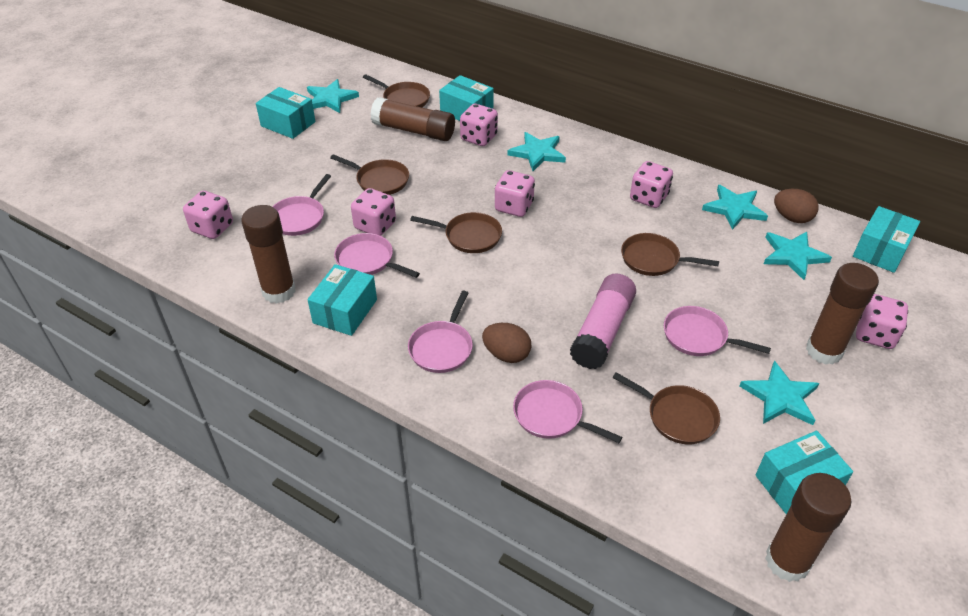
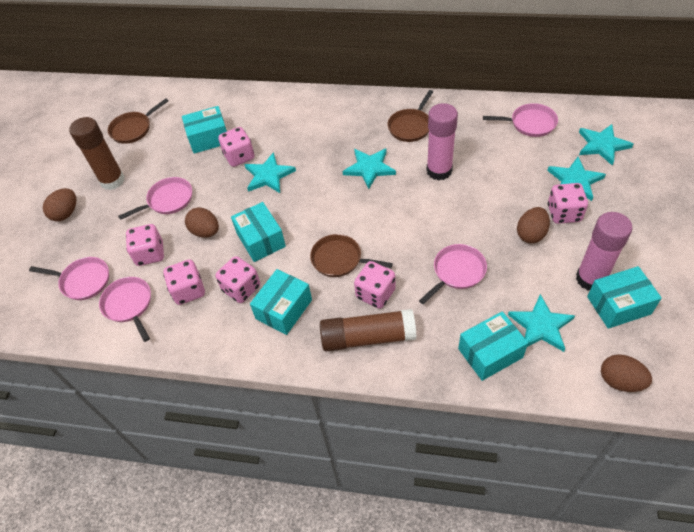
brown egg: 2 -> 4
brown glue stick: 4 -> 2
brown pan: 5 -> 3
pink glue stick: 1 -> 2

